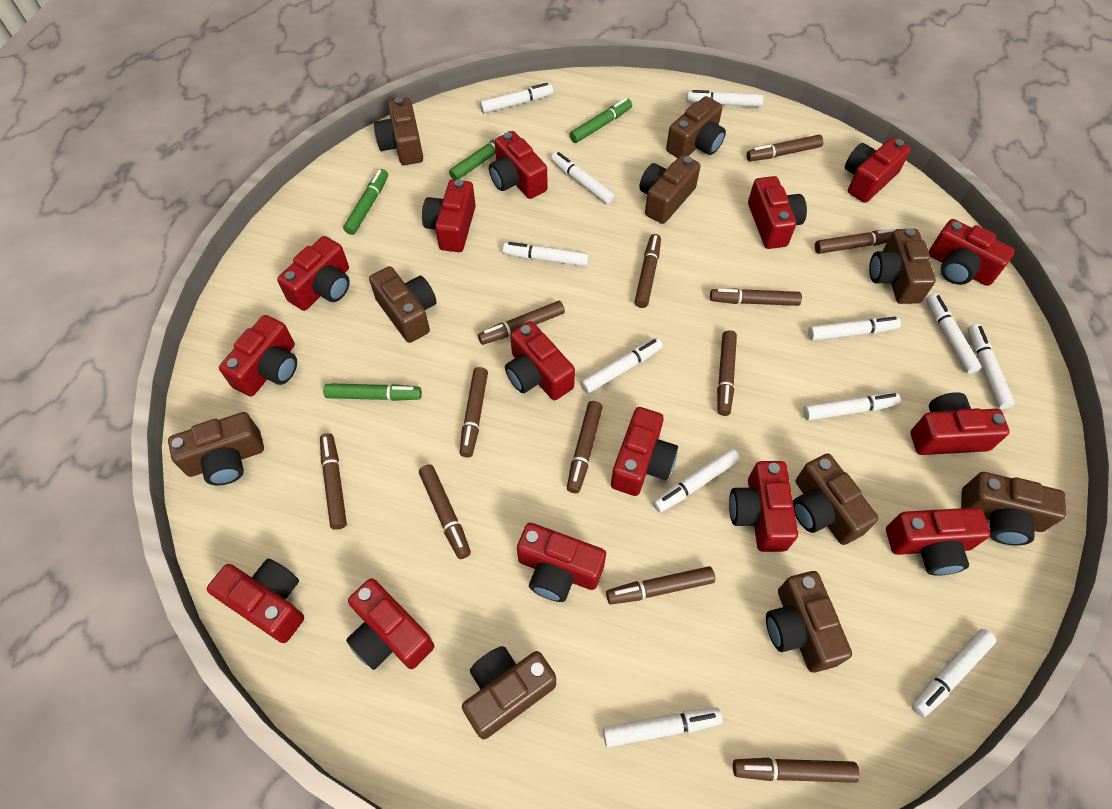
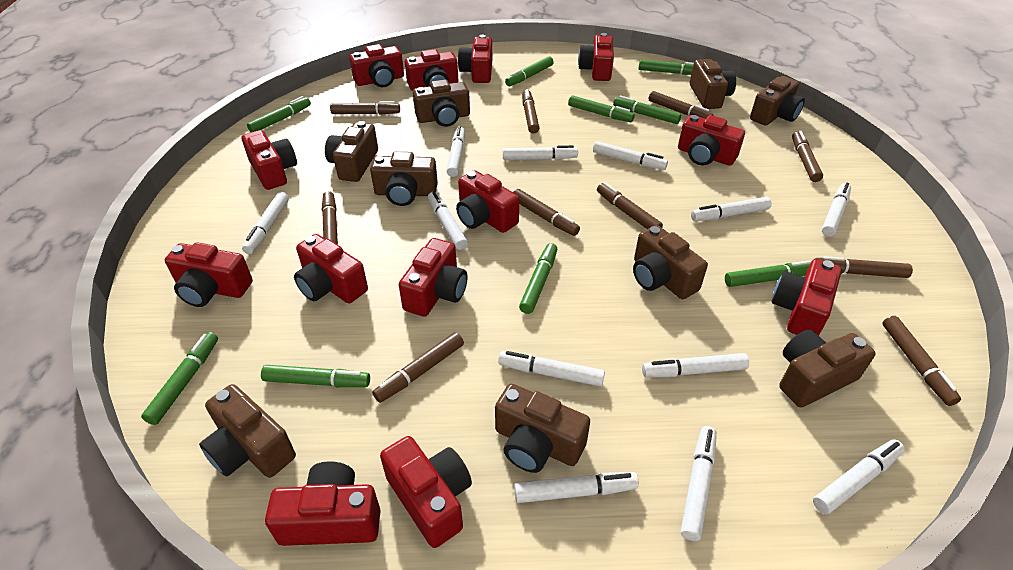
brown camera: 10 -> 9
brown marker: 12 -> 10
green marker: 4 -> 9
red camera: 15 -> 13

